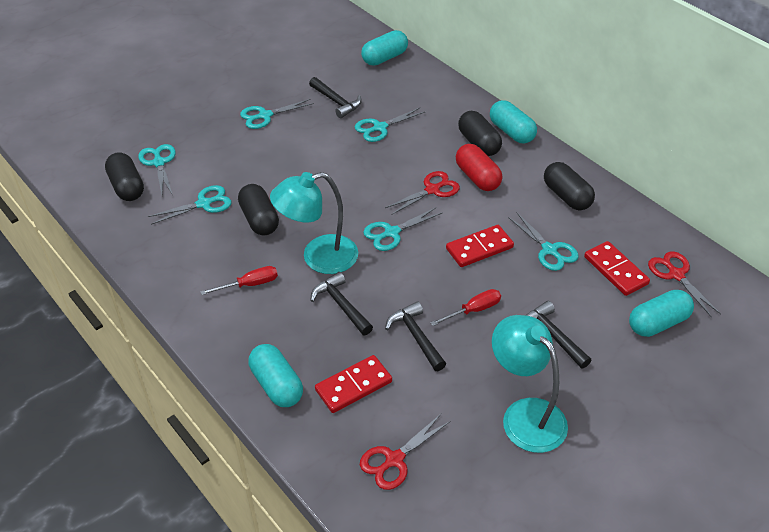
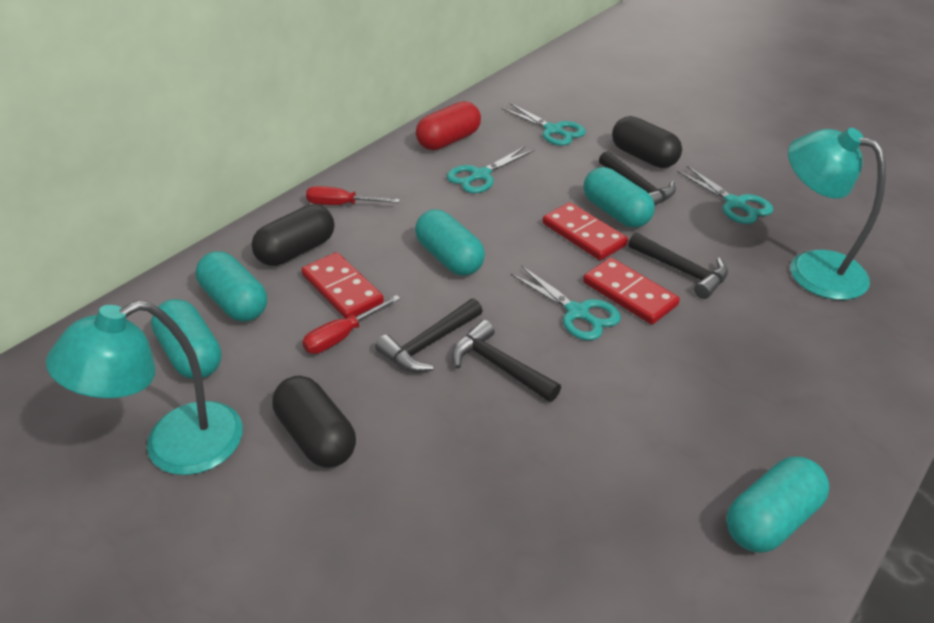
black capsule: 4 -> 3
red scissors: 3 -> 0
turquoise capsule: 4 -> 5
turquoise scissors: 6 -> 4

